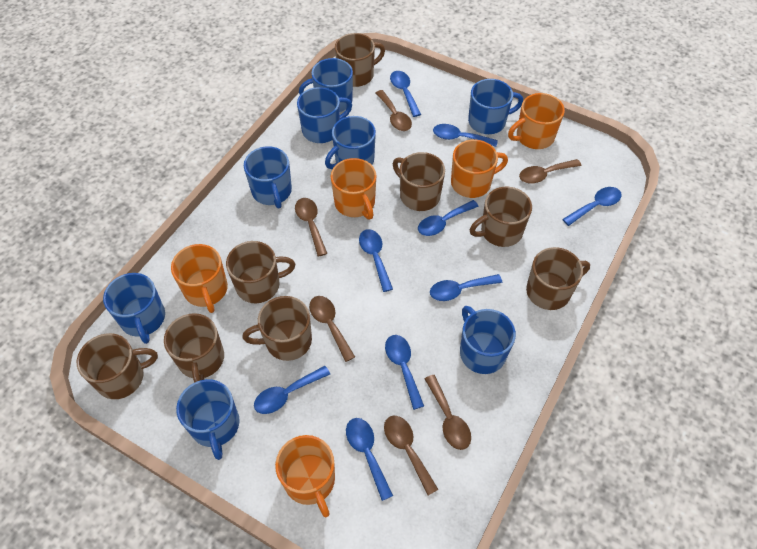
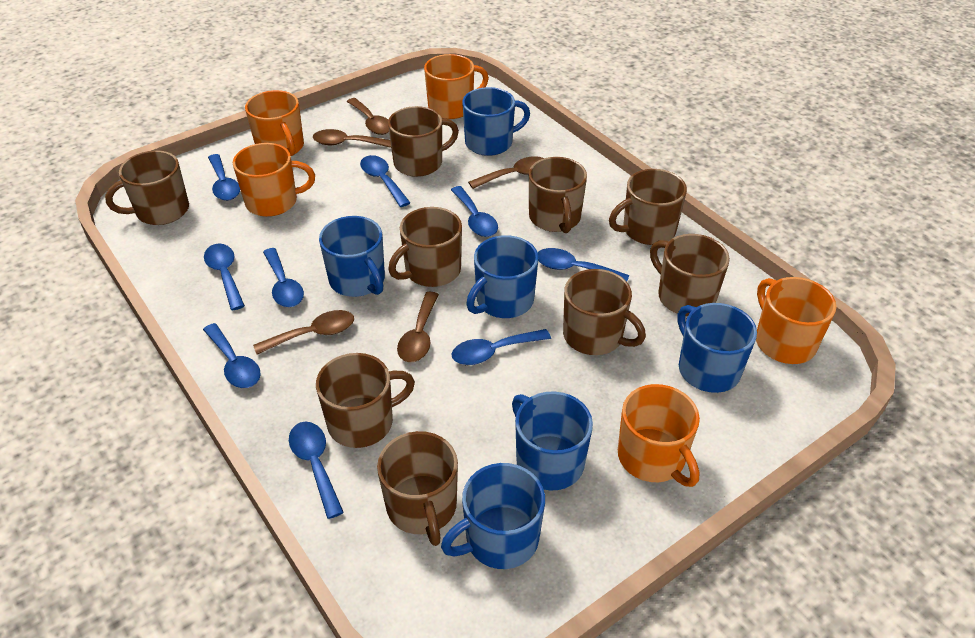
blue mug: 8 -> 6
brown mug: 8 -> 9
brown spoon: 6 -> 5

